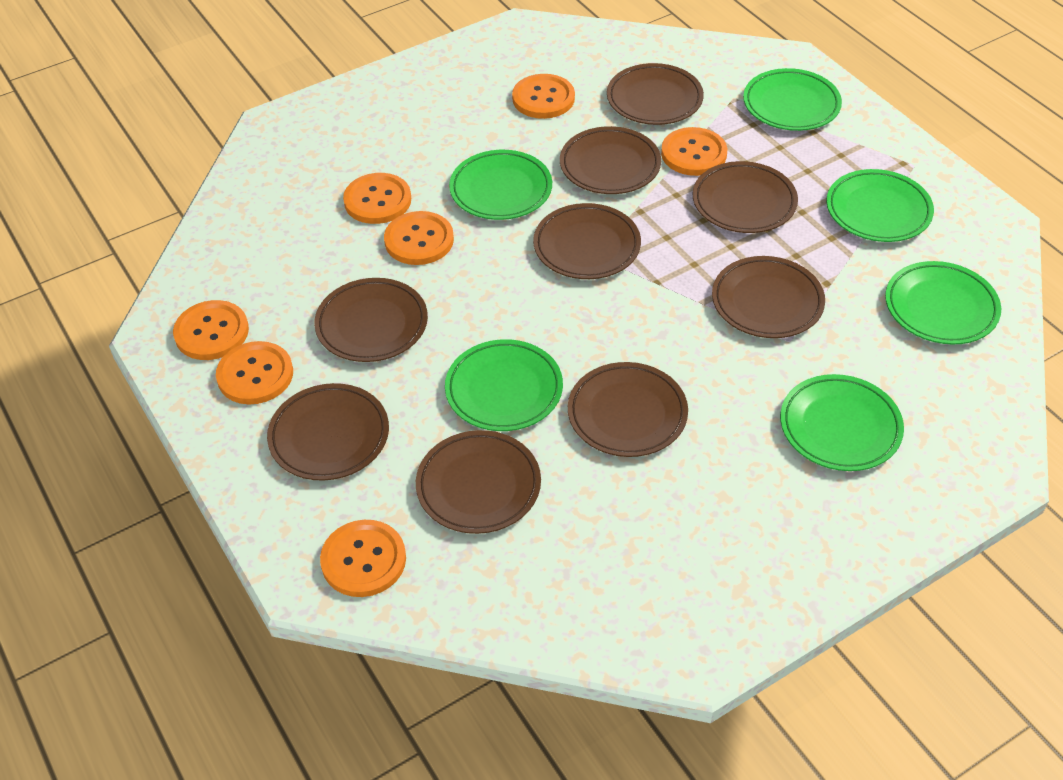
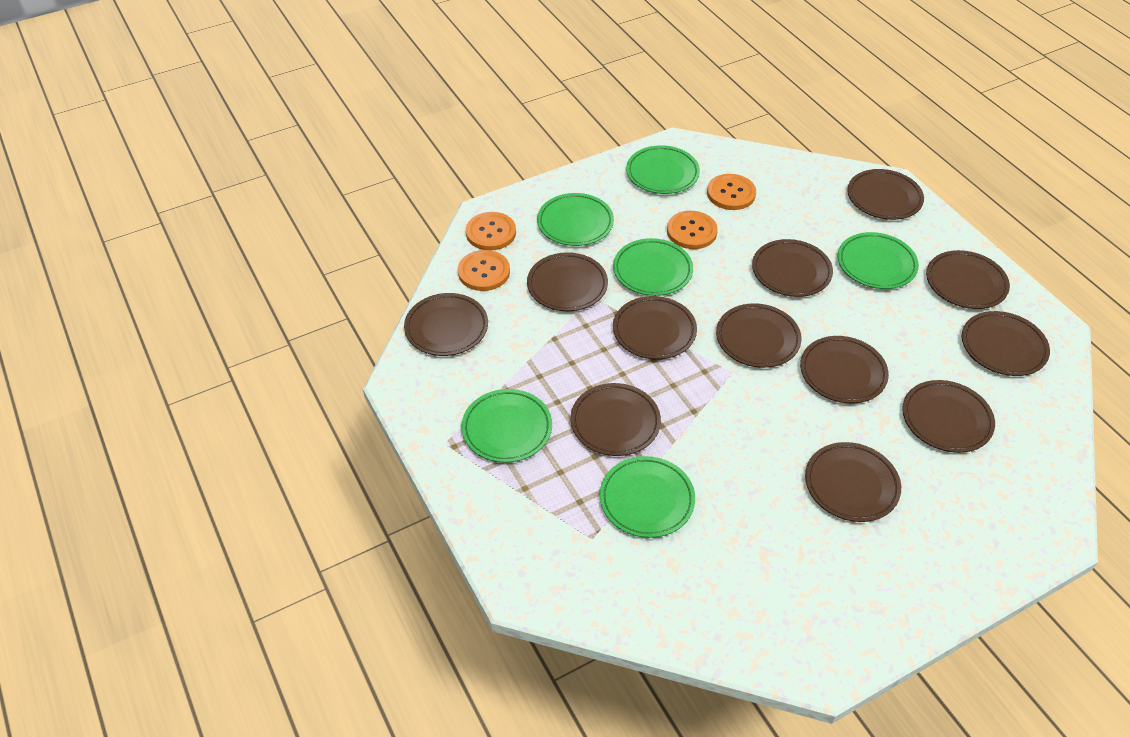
brown plate: 9 -> 12
orange button: 7 -> 4

